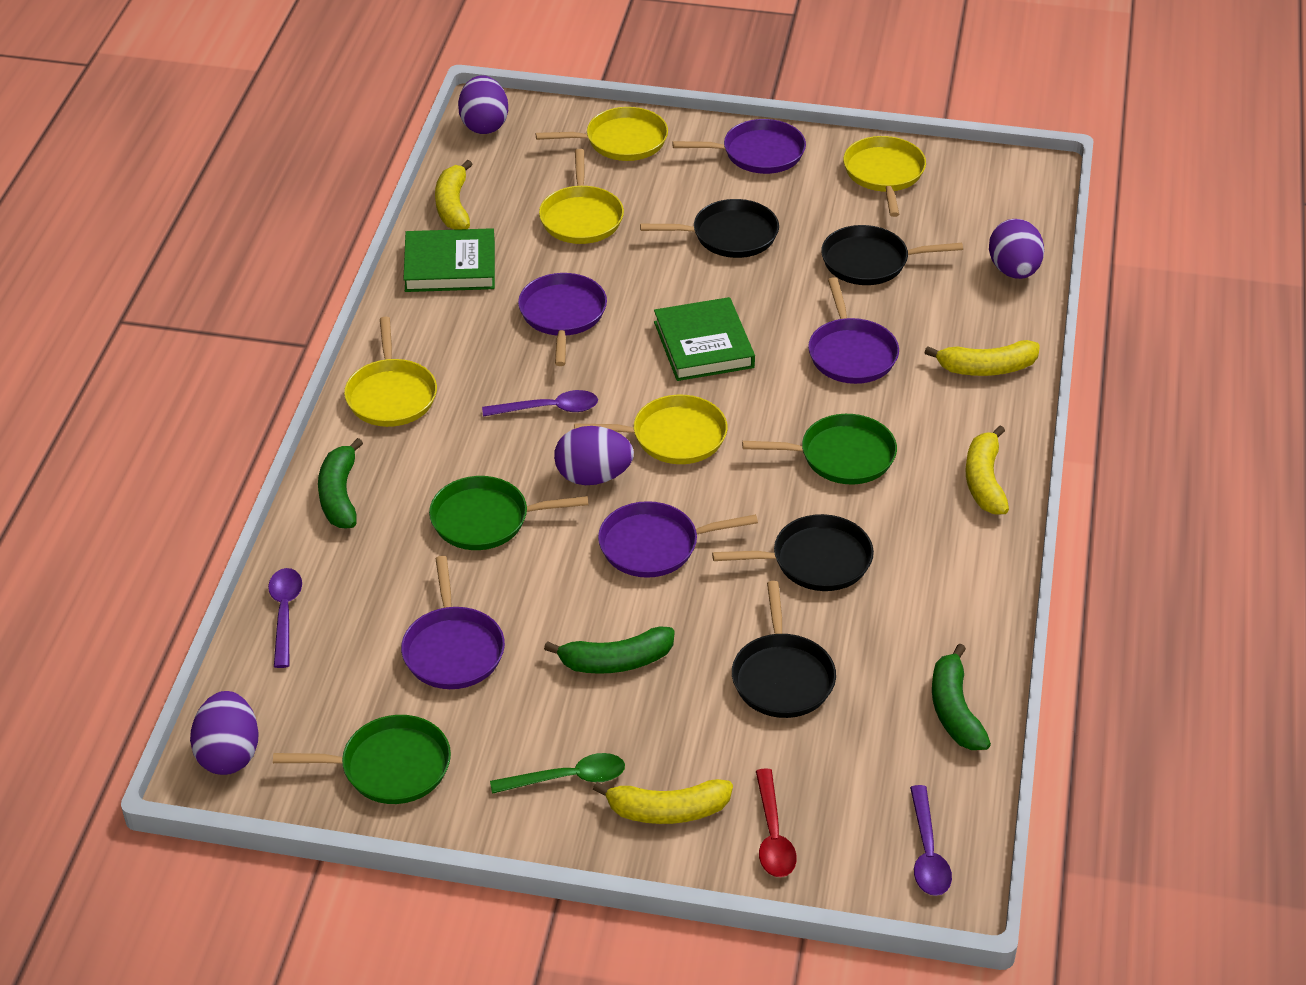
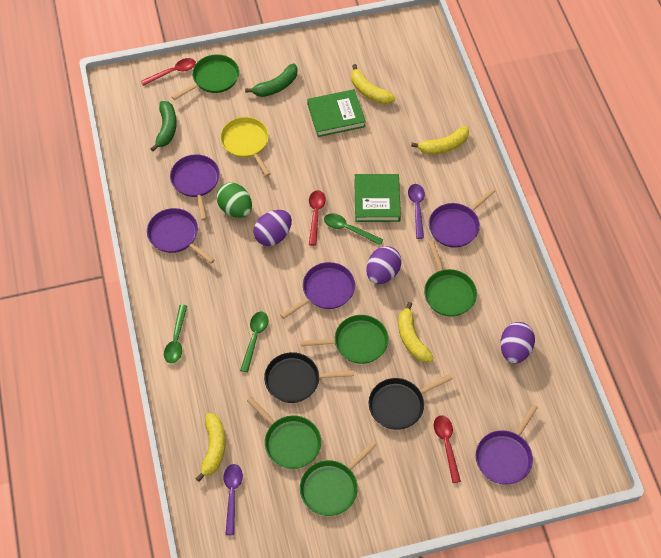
black pan: 4 -> 2
green banana: 3 -> 2
green egg: 0 -> 1
green pan: 3 -> 5
green spoon: 1 -> 3
purple egg: 4 -> 3
purple spoon: 3 -> 2
red spoon: 1 -> 3
yellow pan: 5 -> 1

